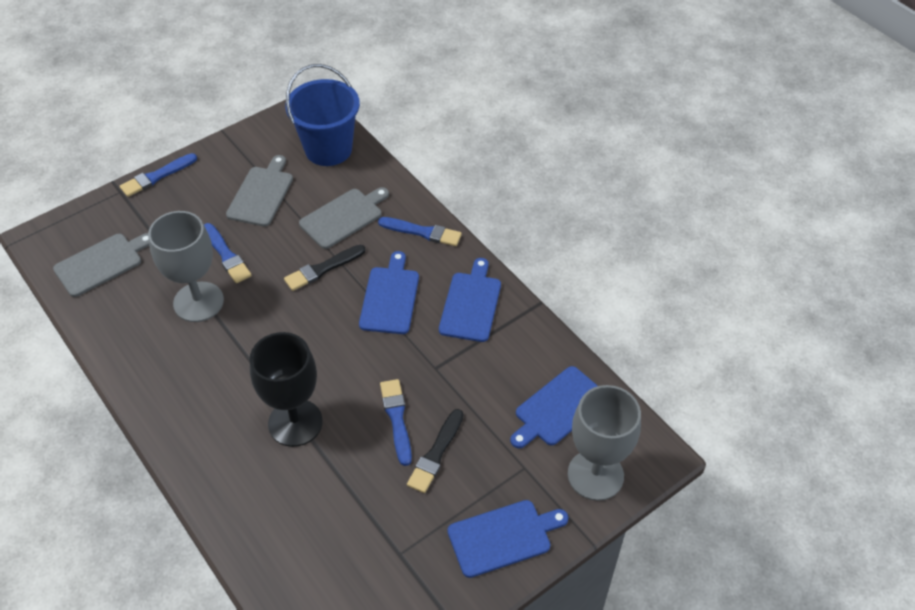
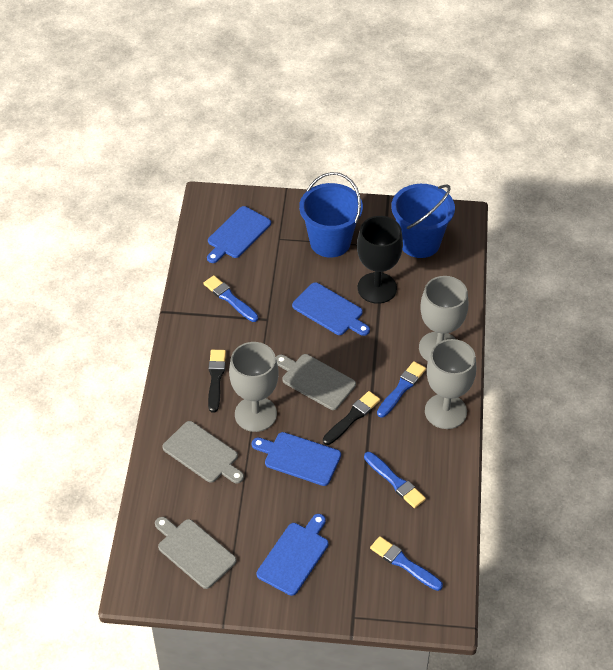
blue bucket: 1 -> 2
grey goblet: 2 -> 3

